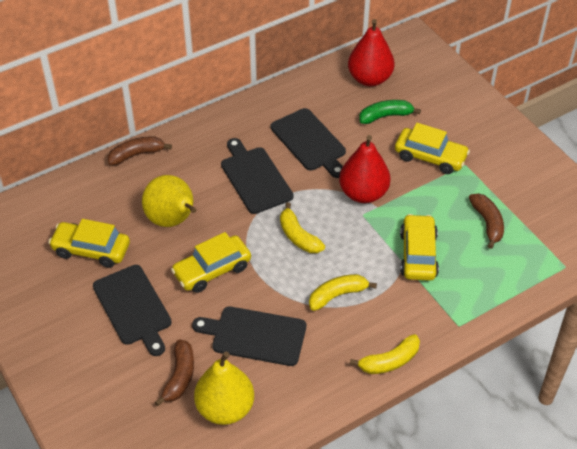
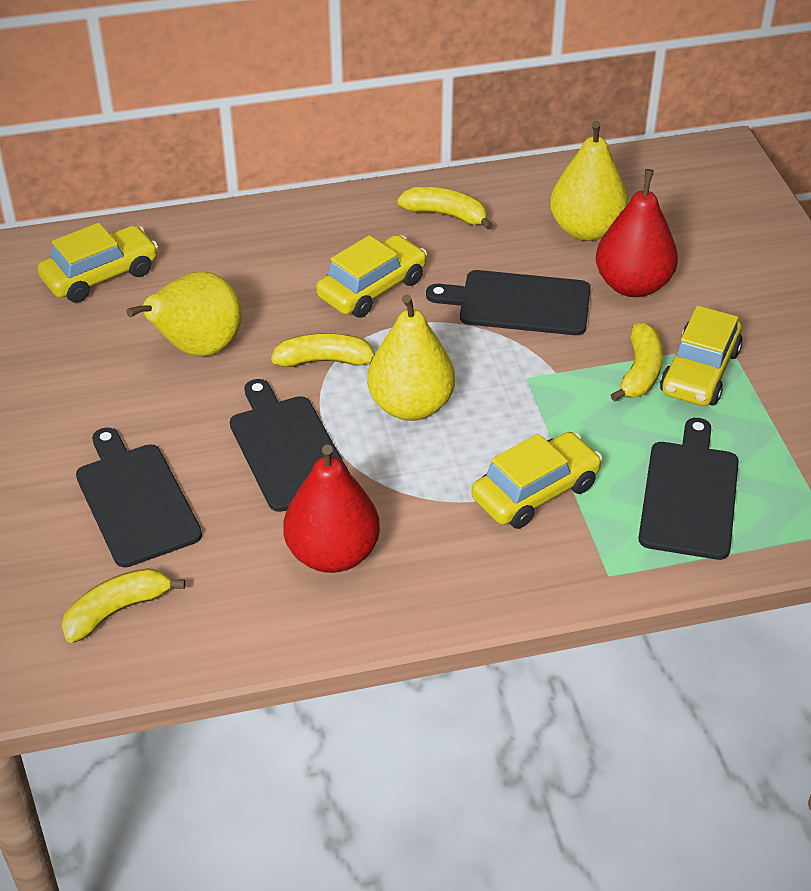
brown banana: 3 -> 0
green banana: 1 -> 0
yellow banana: 3 -> 4
yellow pear: 2 -> 3

